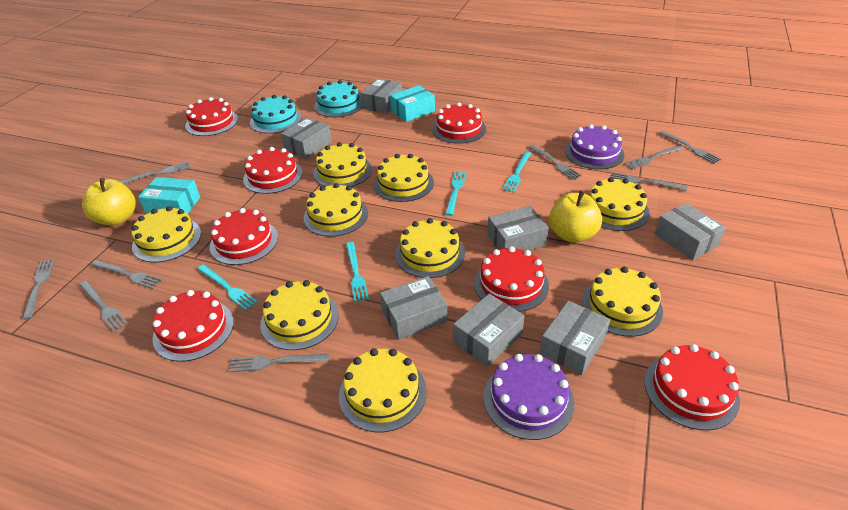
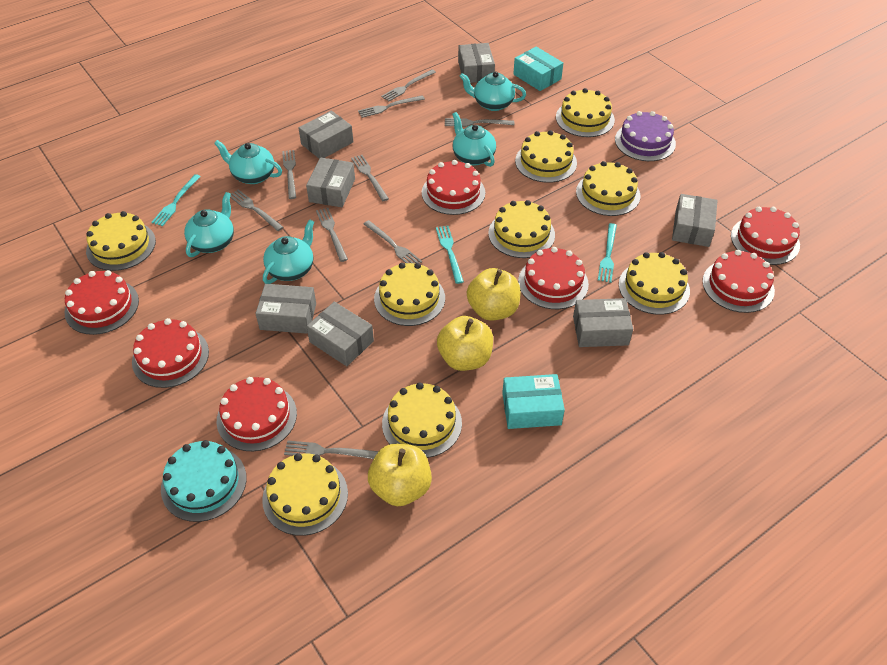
purple cake: 2 -> 1
turquoise cake: 2 -> 1
turquoise fork: 4 -> 3
turquoise teapot: 0 -> 5
yellow apple: 2 -> 3

